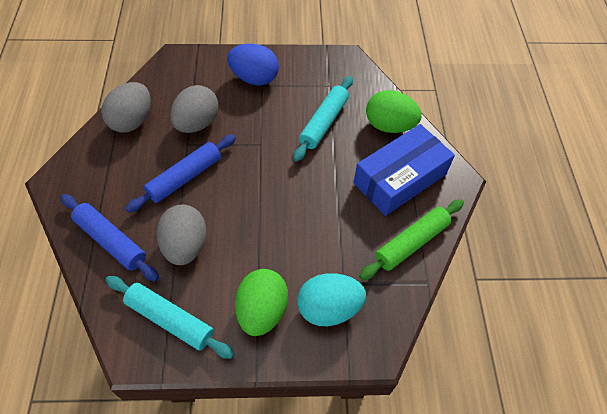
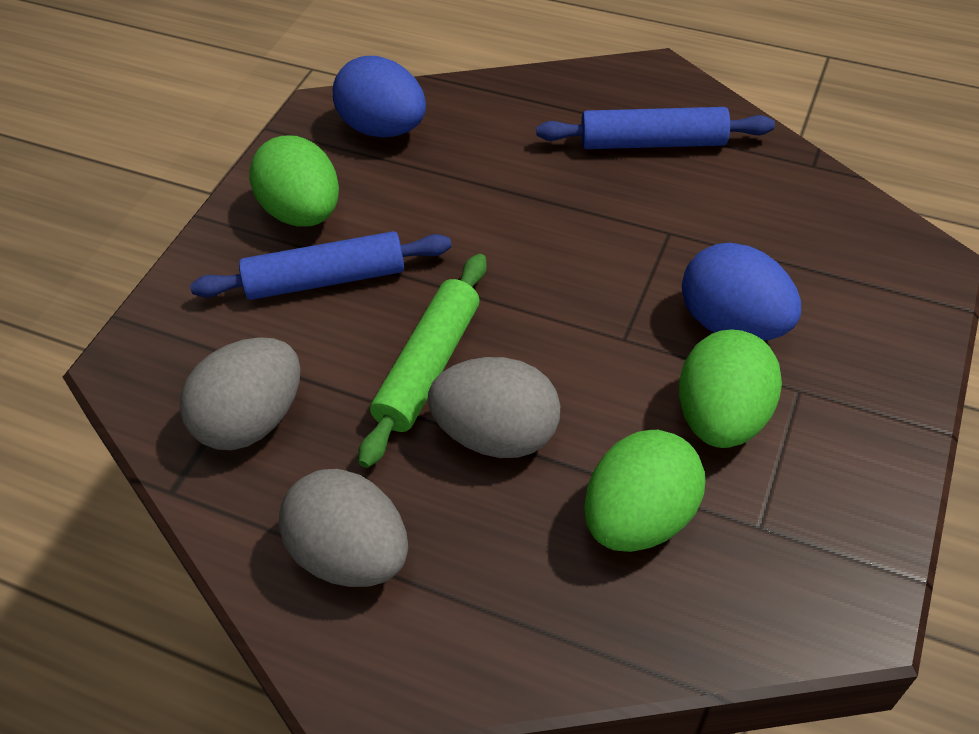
blue box: 1 -> 0
blue egg: 1 -> 2
green egg: 2 -> 3
turquoise egg: 1 -> 0
turquoise rolling pin: 2 -> 0

